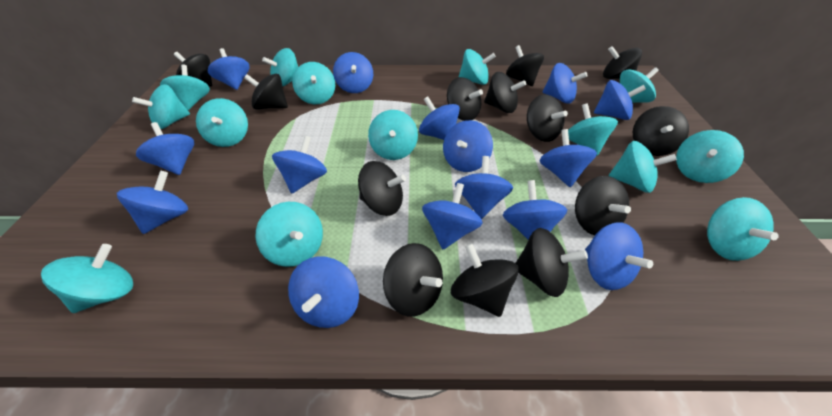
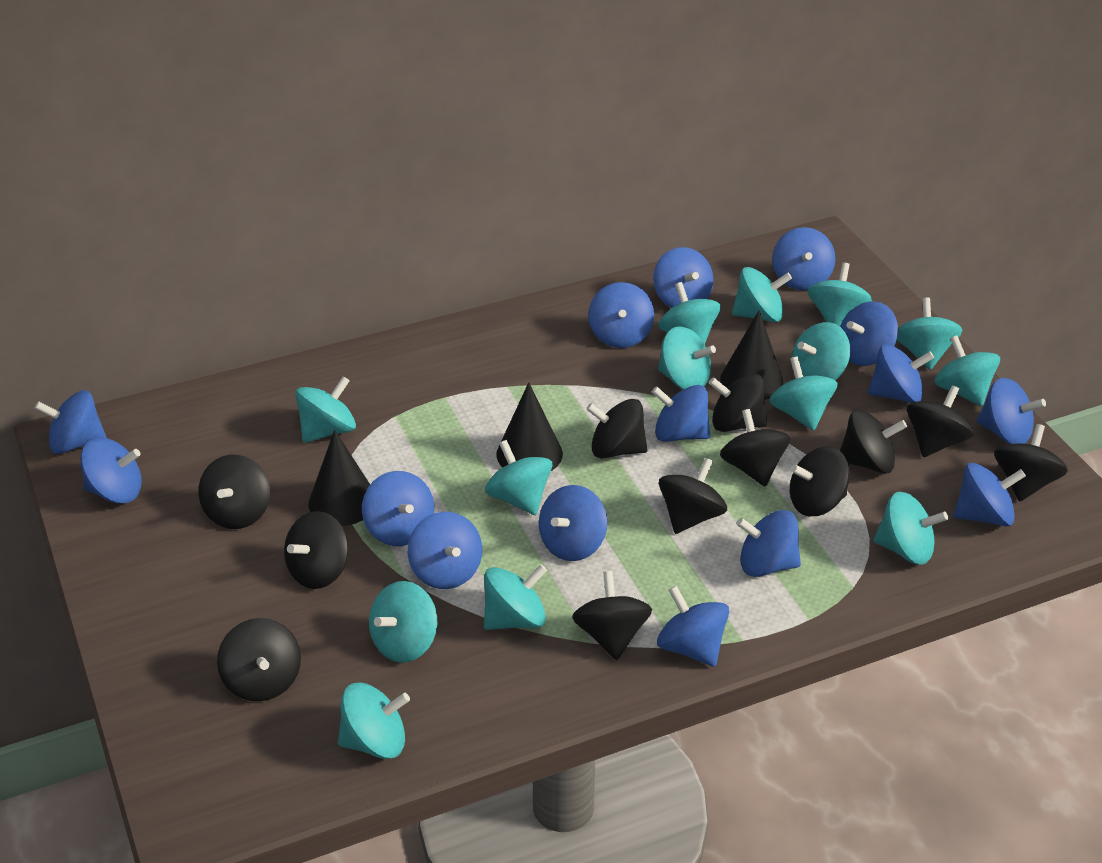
black cone: 0 -> 3
black spinning top: 13 -> 12

